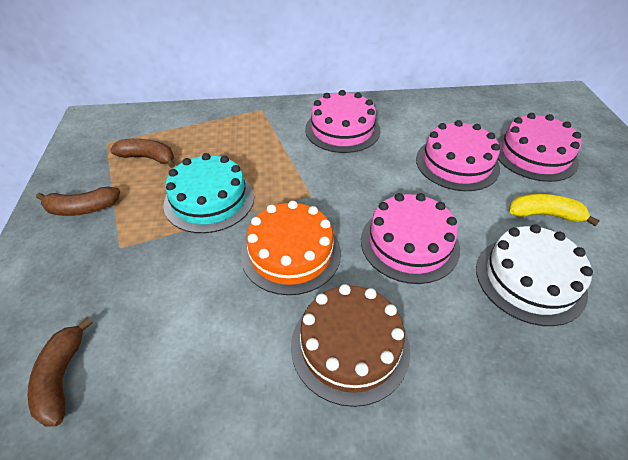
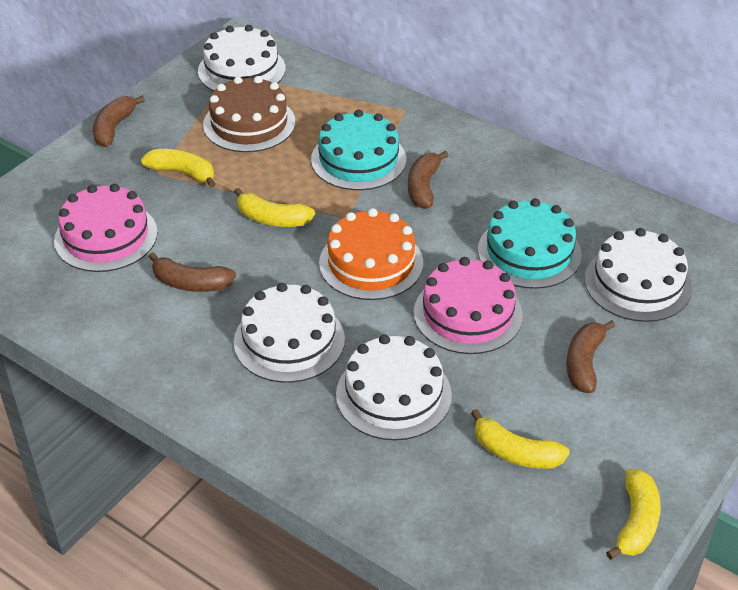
brown banana: 3 -> 4
pink cake: 4 -> 2
turquoise cake: 1 -> 2
white cake: 1 -> 4
yellow banana: 1 -> 4

